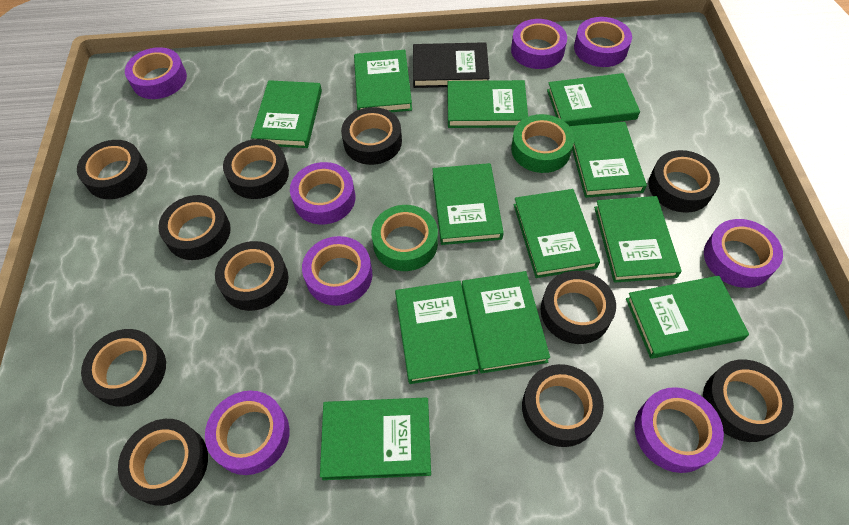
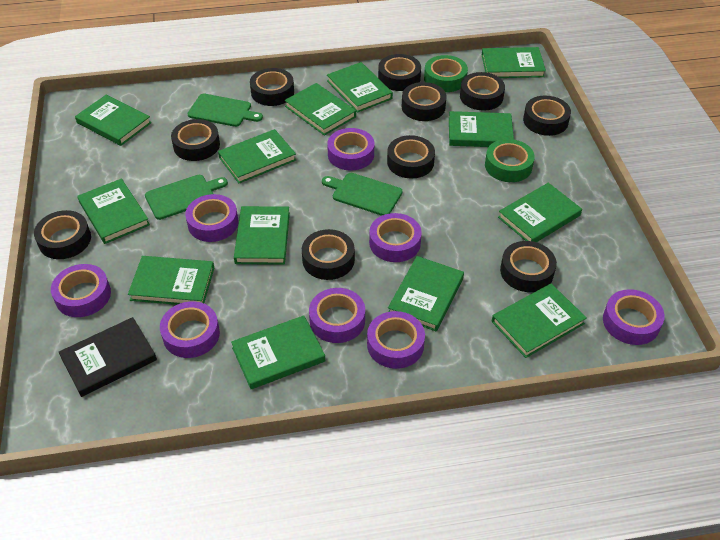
black tape: 11 -> 10
green book: 12 -> 13
green cutting board: 0 -> 3

